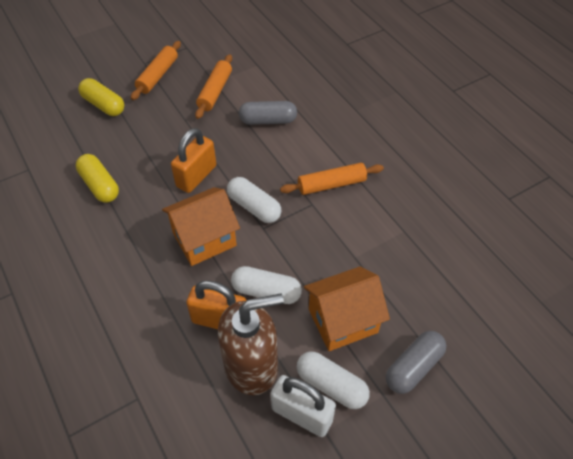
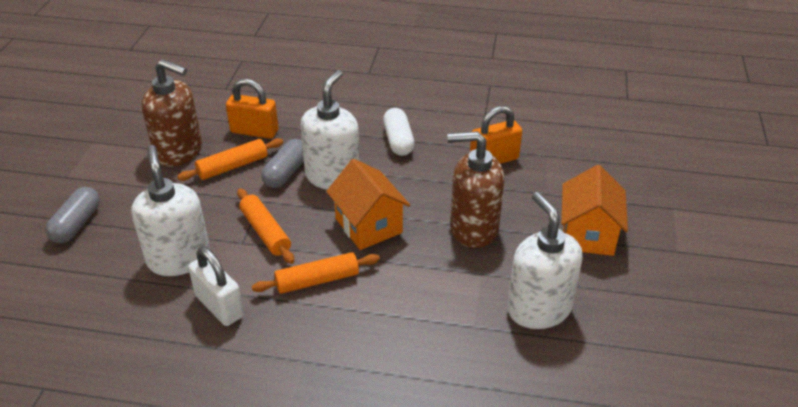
brown soap dispenser: 1 -> 2
white capsule: 3 -> 1
white soap dispenser: 0 -> 3
yellow capsule: 2 -> 0

